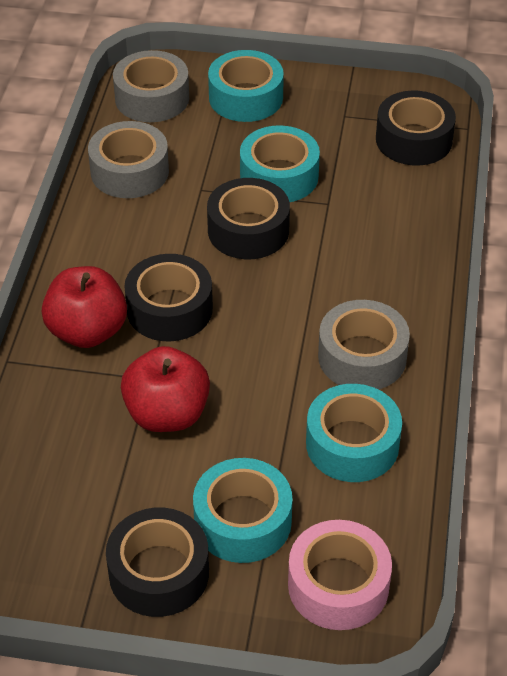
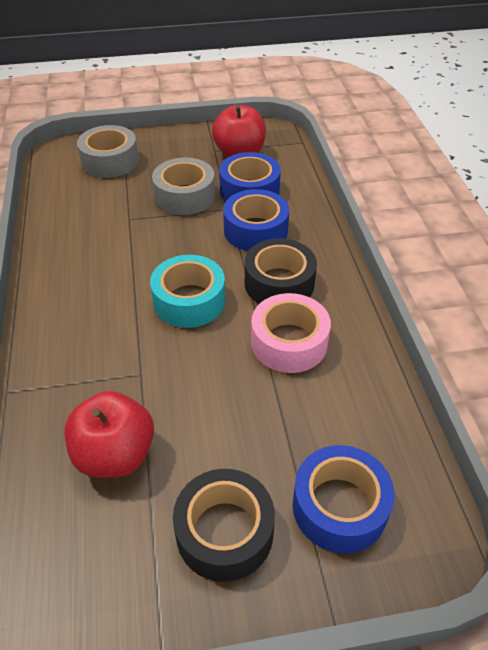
black tape: 4 -> 2
blue tape: 0 -> 3
grey tape: 3 -> 2
turquoise tape: 4 -> 1

